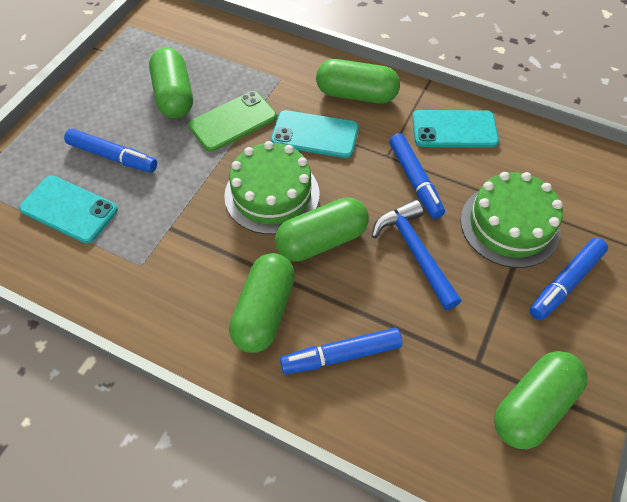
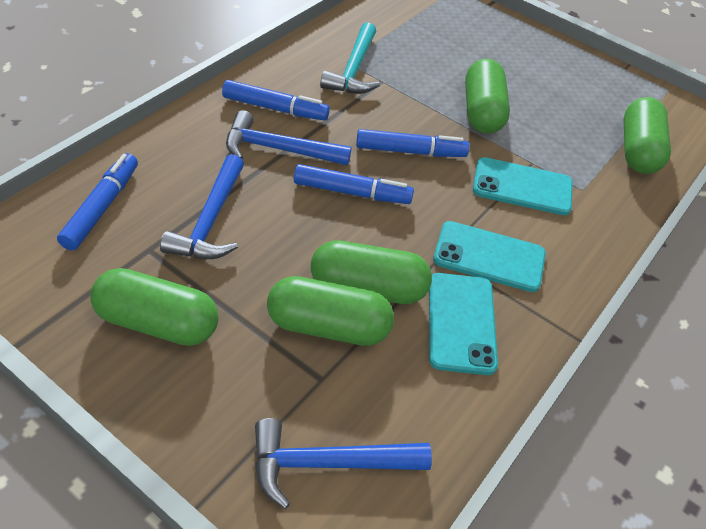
blue hammer: 1 -> 3
green cake: 2 -> 0
green phone: 1 -> 0
turquoise hammer: 0 -> 1

